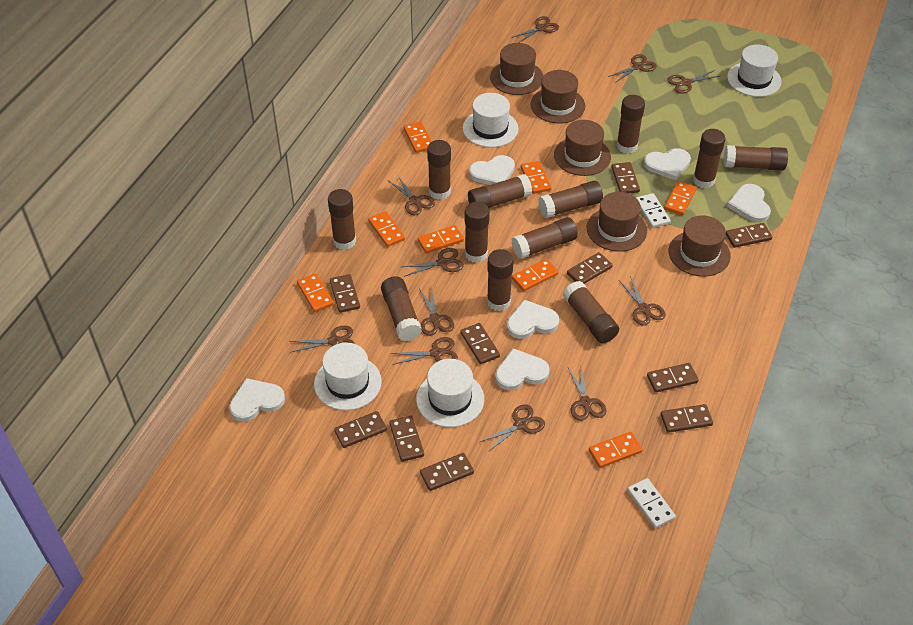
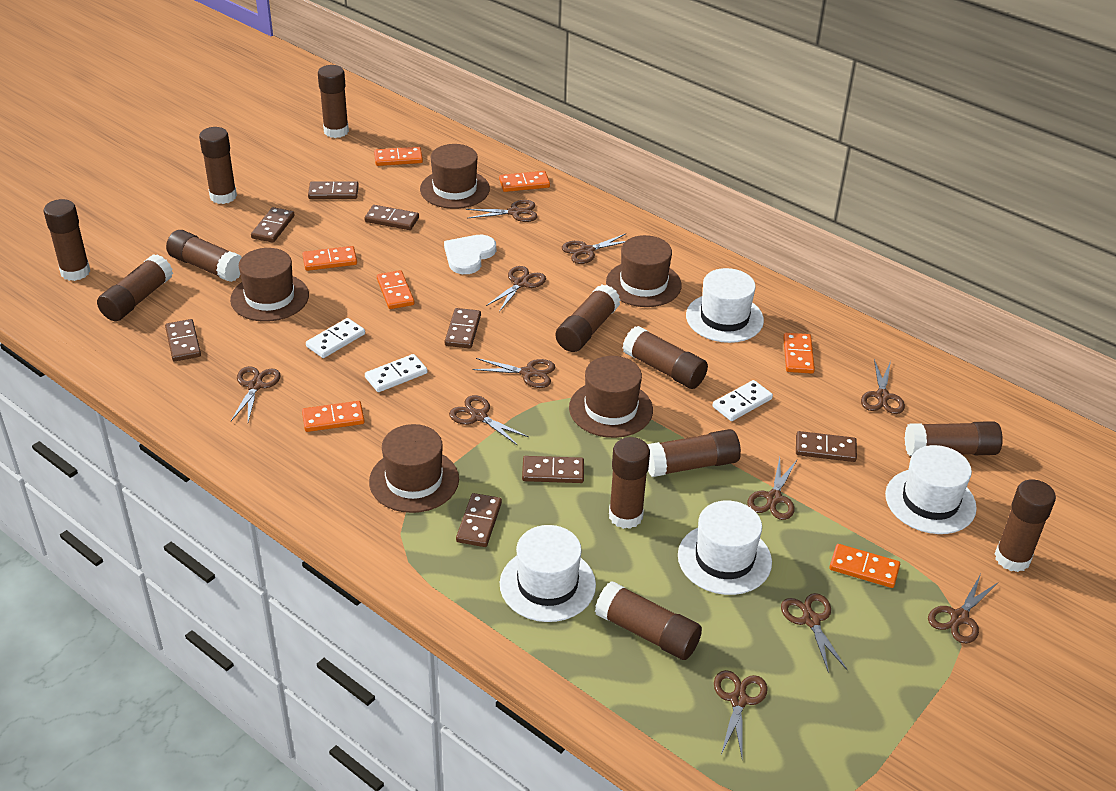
brown domino: 10 -> 8
orange domino: 8 -> 7
white domino: 2 -> 3
white heart: 6 -> 1

